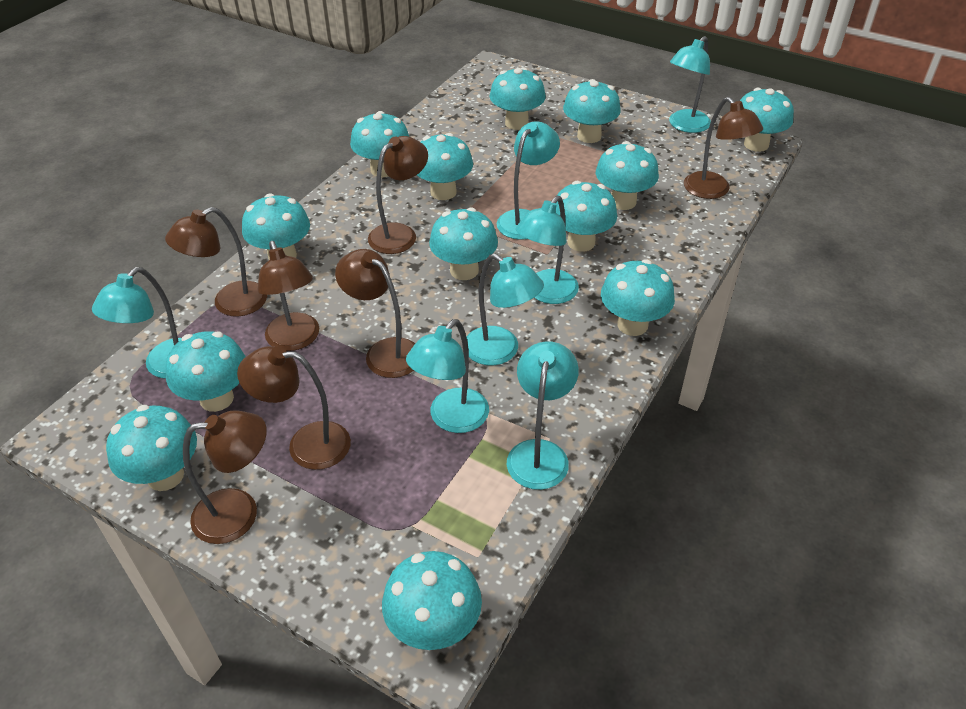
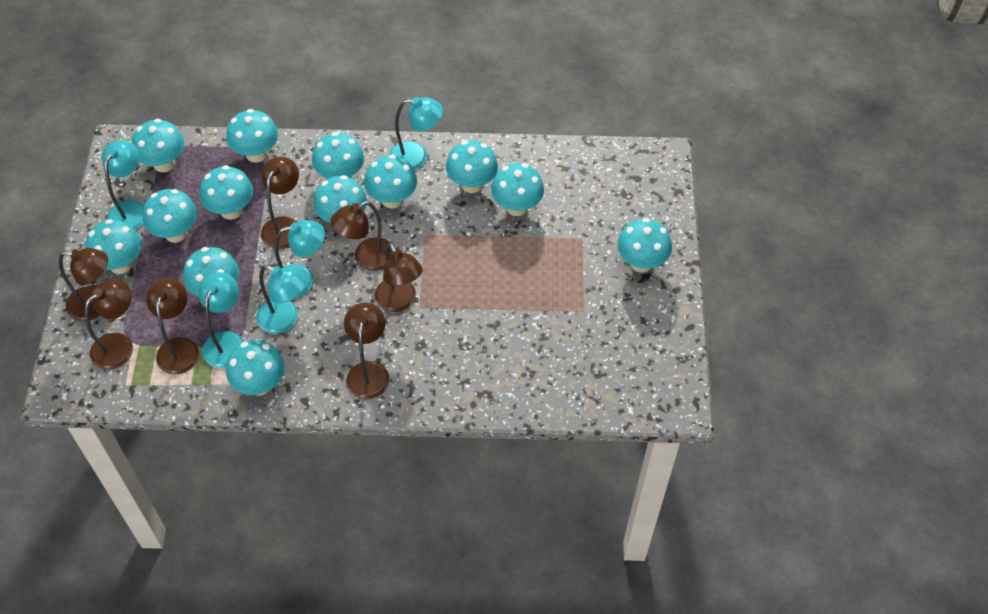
turquoise lamp: 7 -> 5

